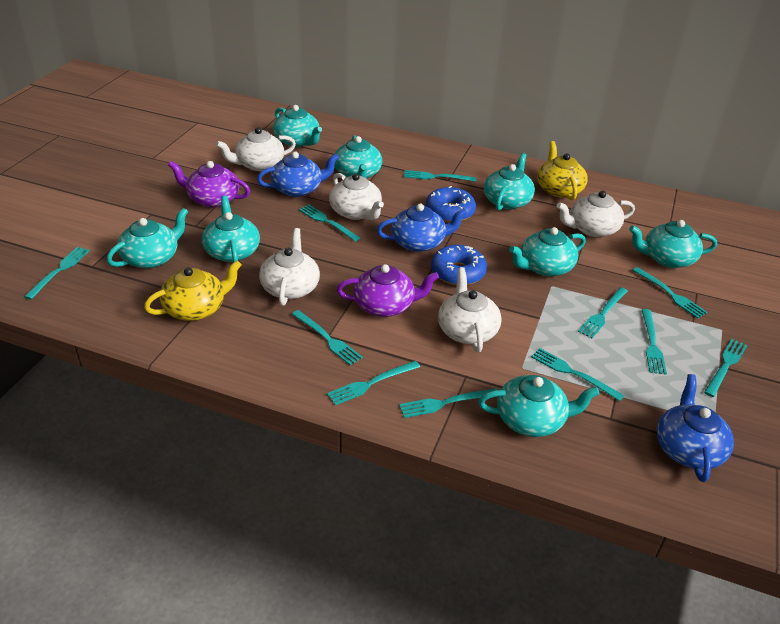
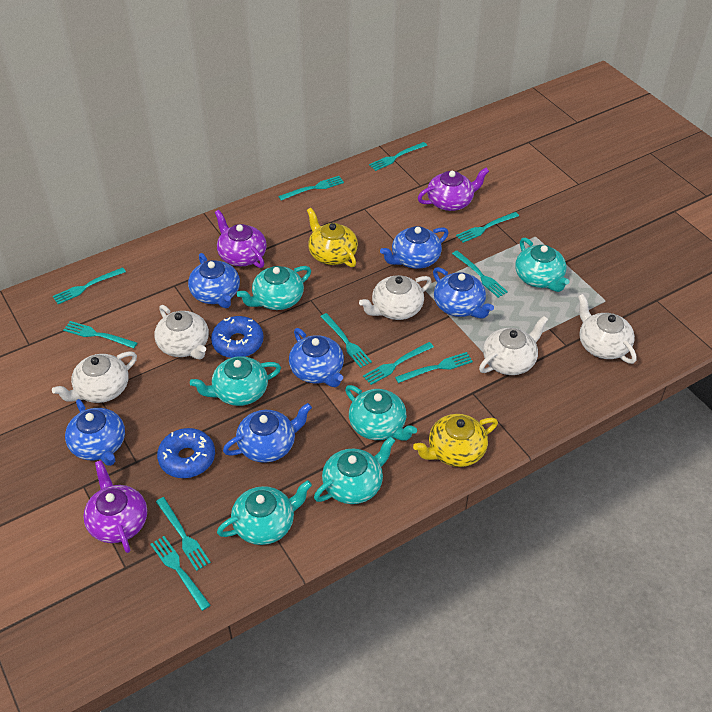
blue teapot: 3 -> 6
purple teapot: 2 -> 3
turquoise teapot: 8 -> 6

